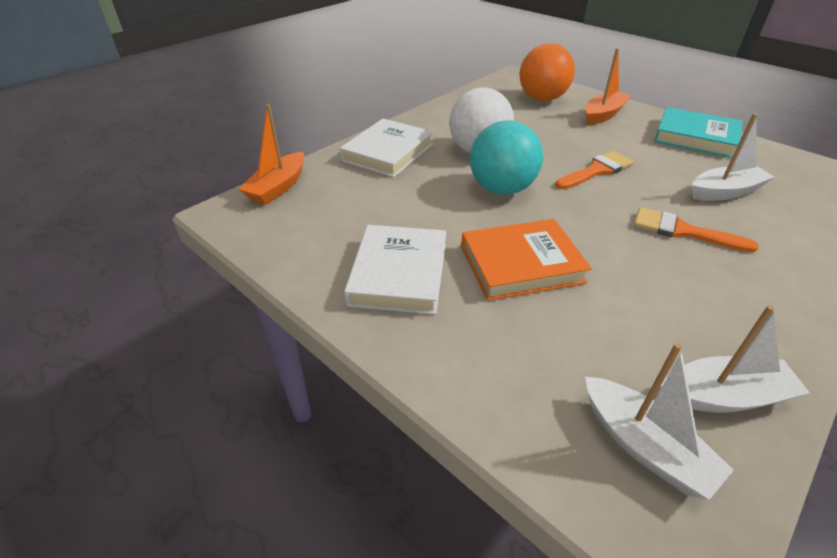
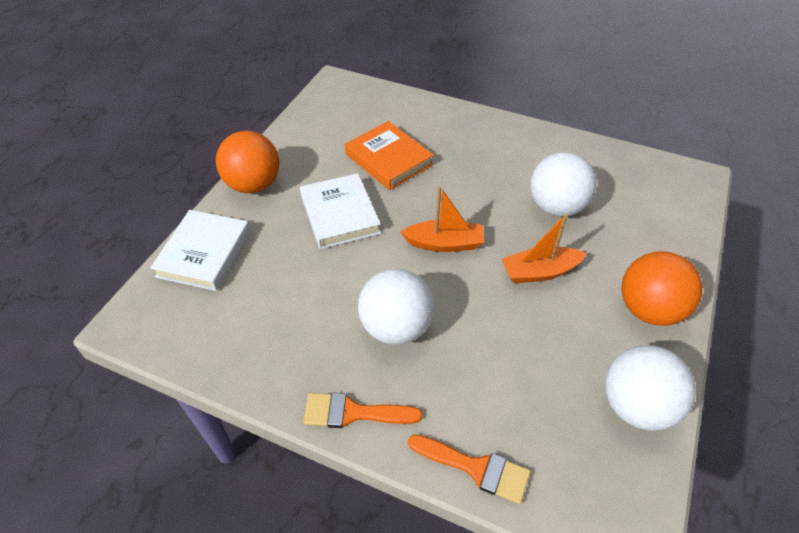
orange ball: 1 -> 2
turquoise ball: 1 -> 0
turquoise book: 1 -> 0
white ball: 1 -> 3
white boat: 3 -> 0

